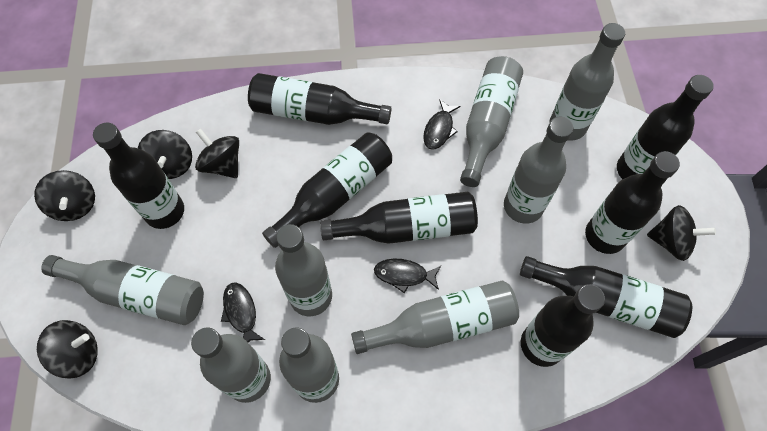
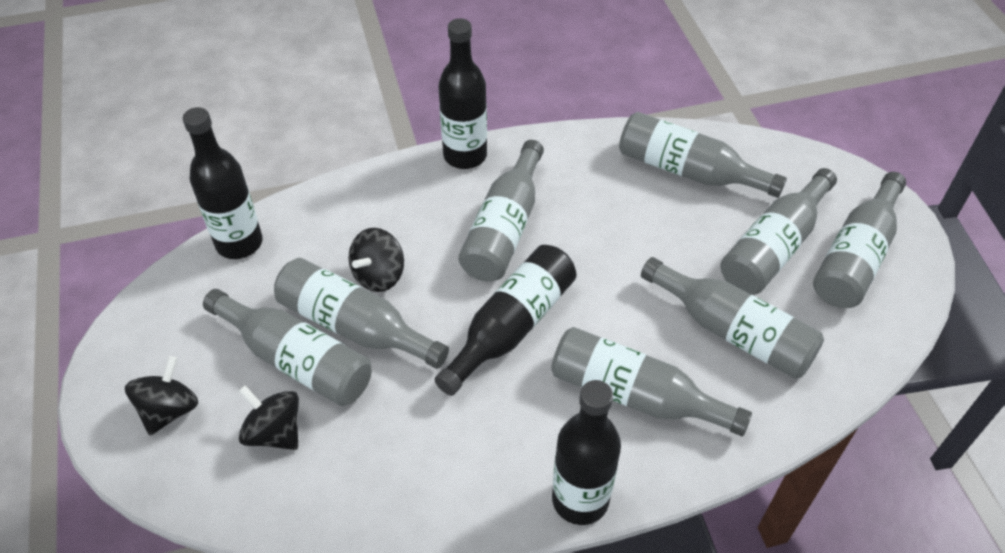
black bottle: 8 -> 4
black fish: 3 -> 0
black spinning top: 5 -> 3

